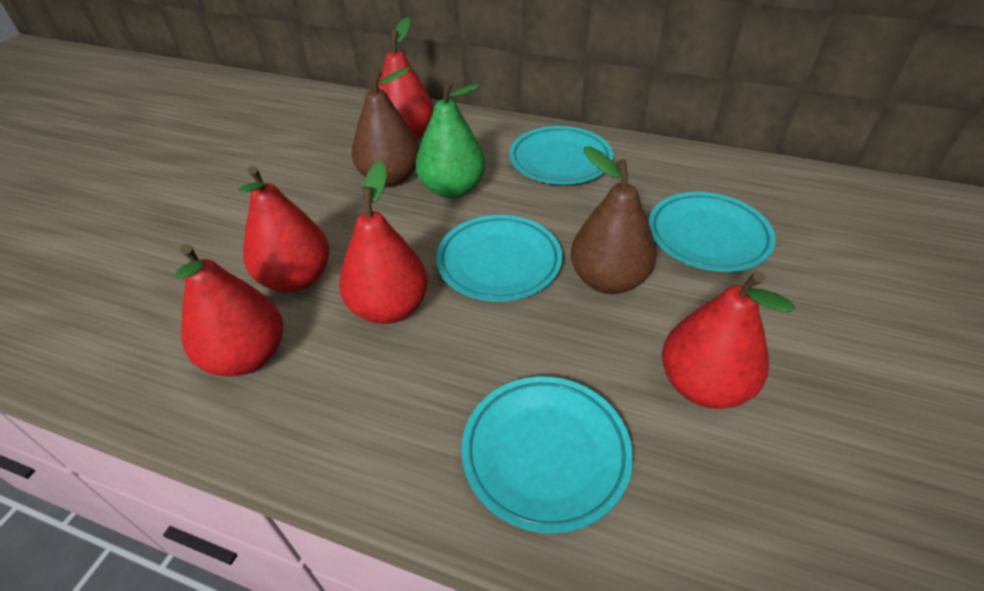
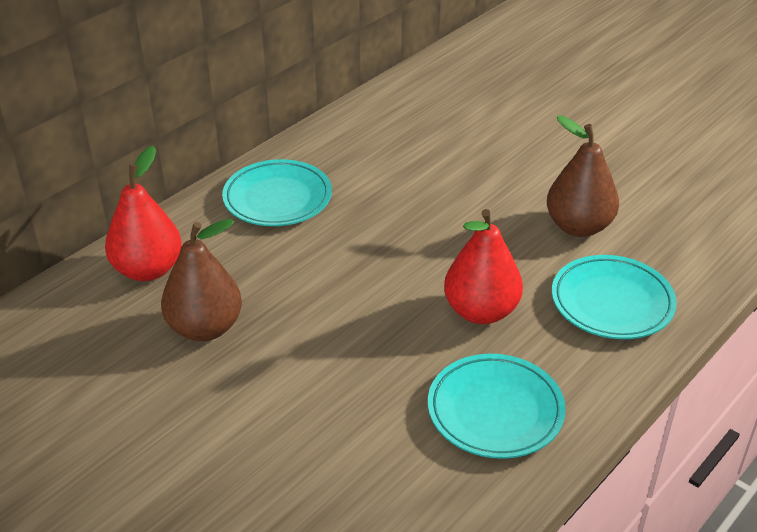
green pear: 1 -> 0
red pear: 5 -> 2
turquoise plate: 4 -> 3

